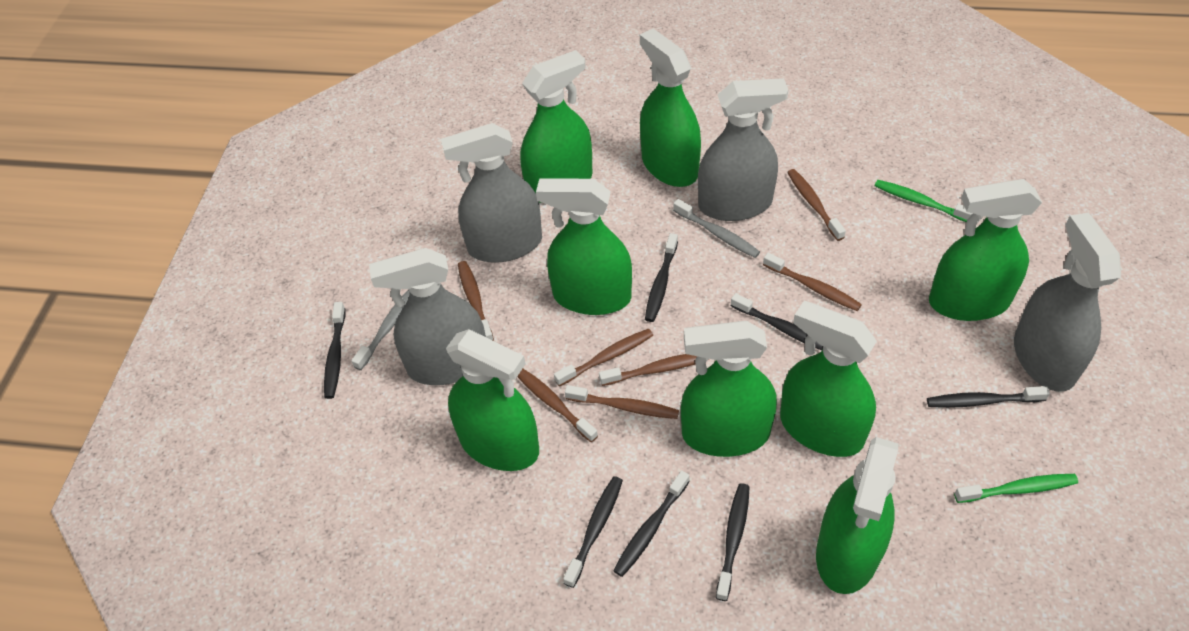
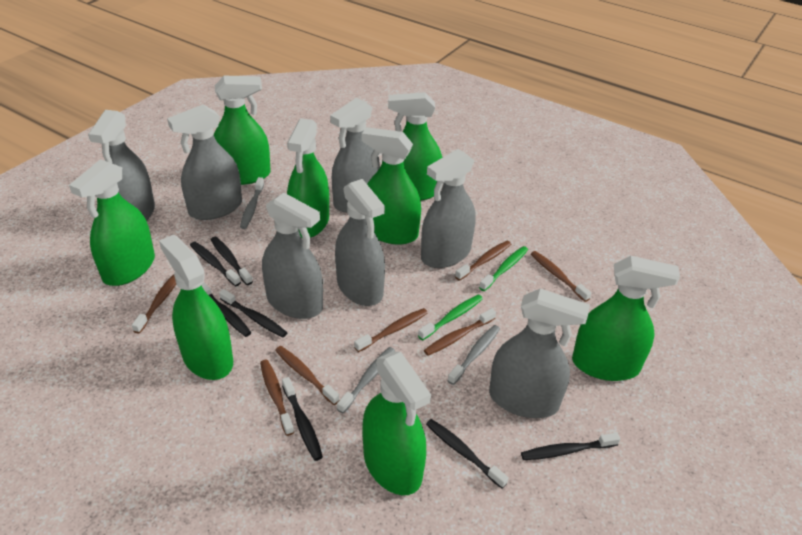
grey spray bottle: 4 -> 7
grey toothbrush: 2 -> 3

